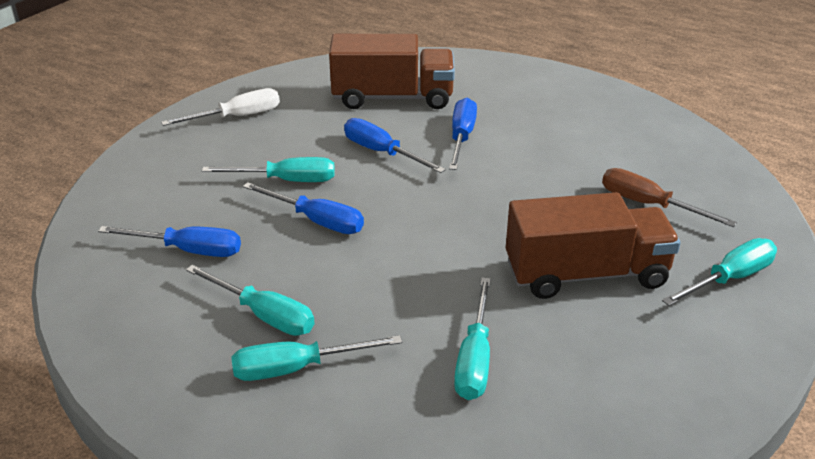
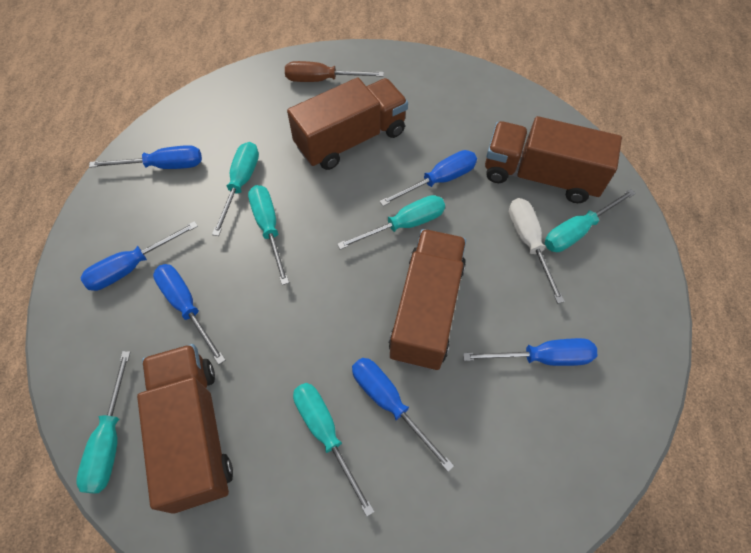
blue screwdriver: 4 -> 6
brown truck: 2 -> 4
turquoise screwdriver: 5 -> 6

